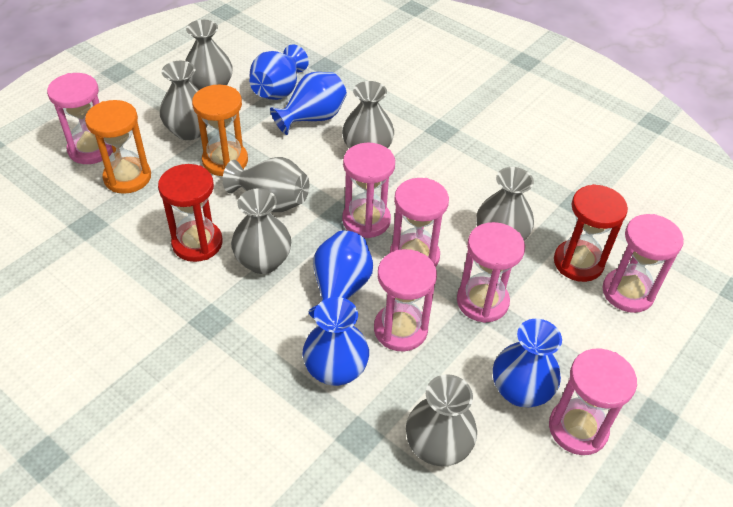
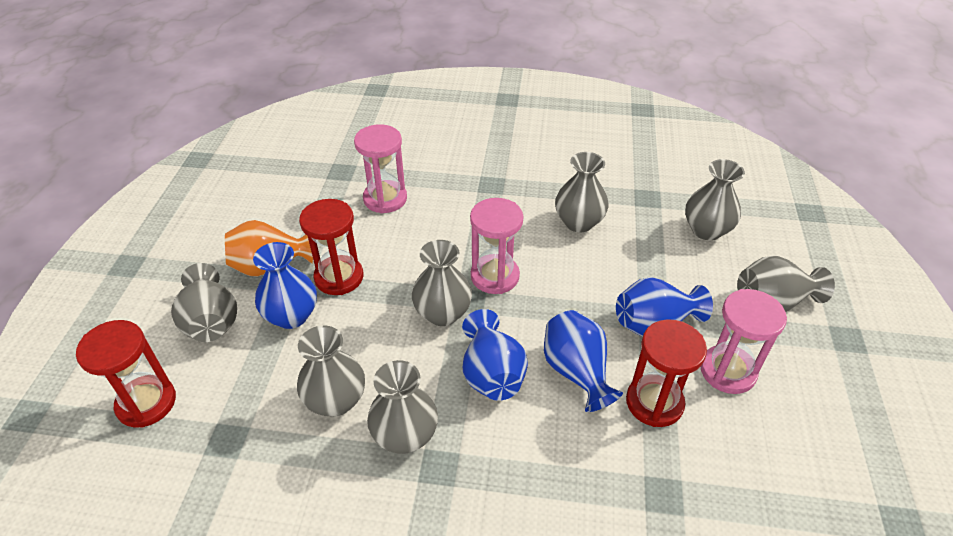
blue vase: 5 -> 4
orange hourglass: 2 -> 0
orange vase: 0 -> 1
pink hourglass: 7 -> 3
red hourglass: 2 -> 3

